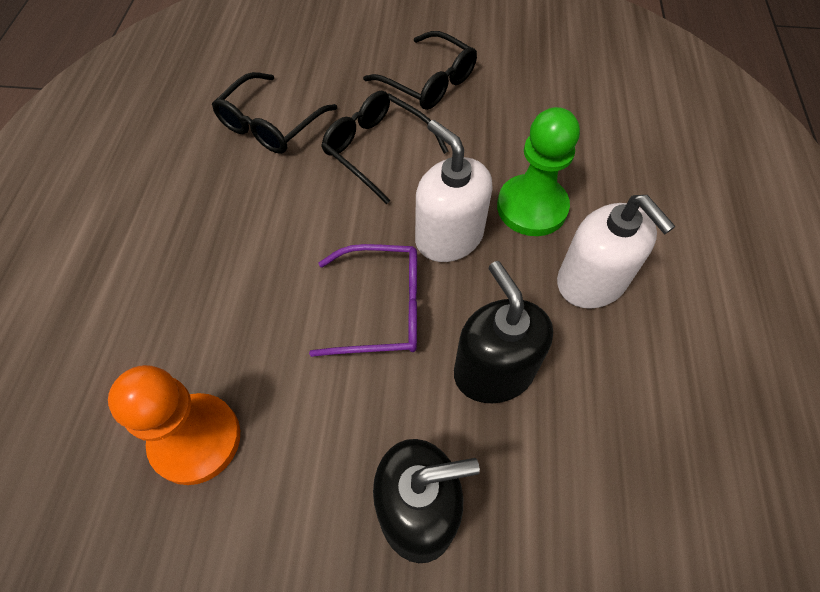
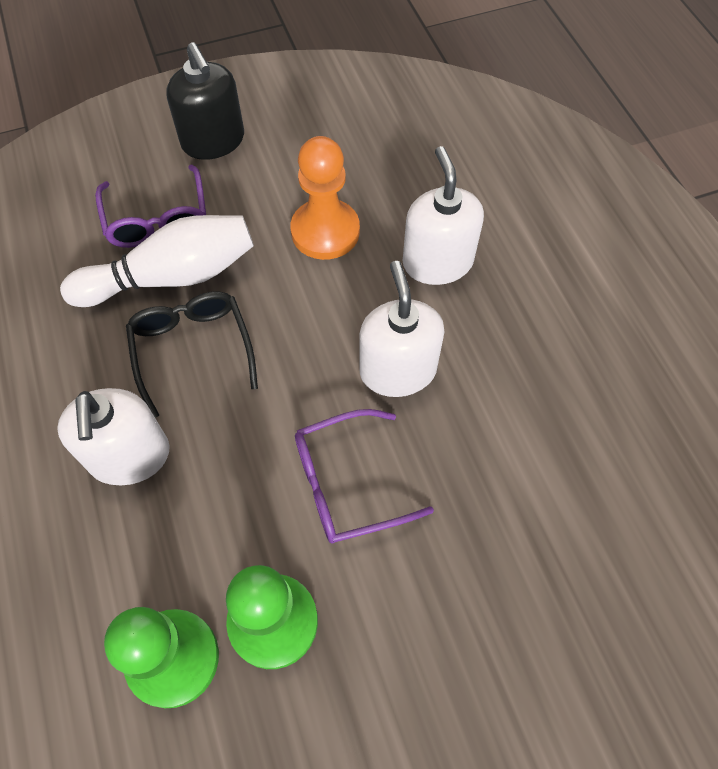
black glasses: 3 -> 1
black soap dispenser: 2 -> 1
green pawn: 1 -> 2
purple glasses: 1 -> 2
white bowling pin: 0 -> 1
white soap dispenser: 2 -> 3

